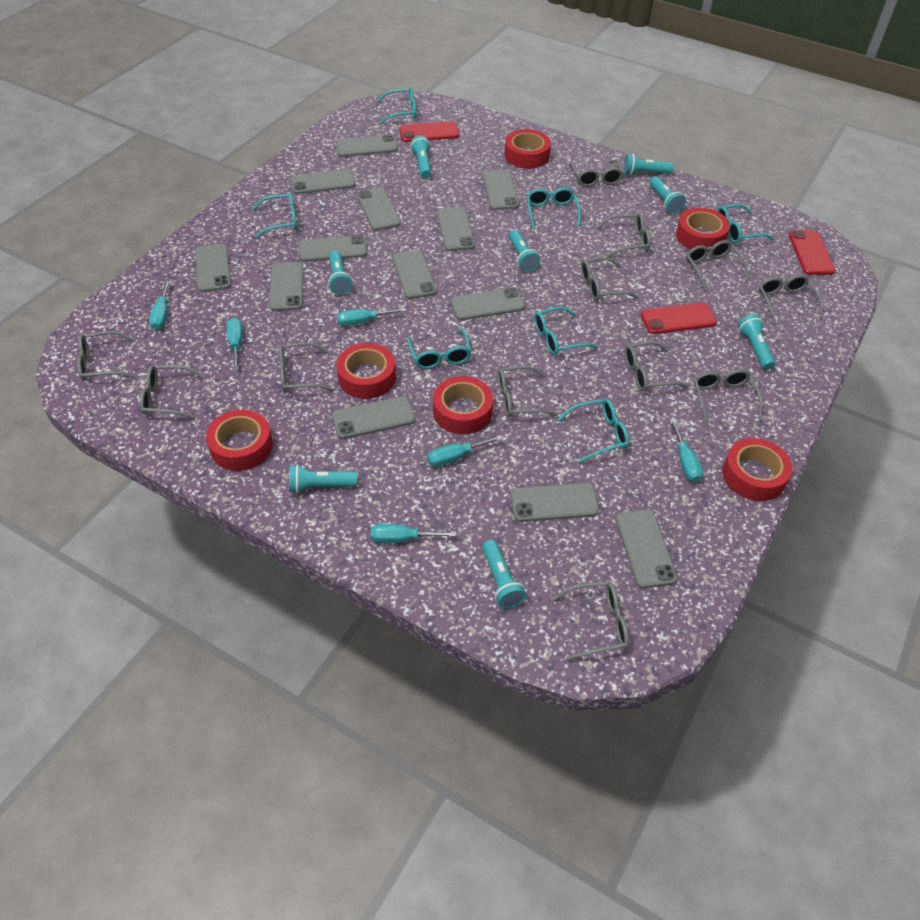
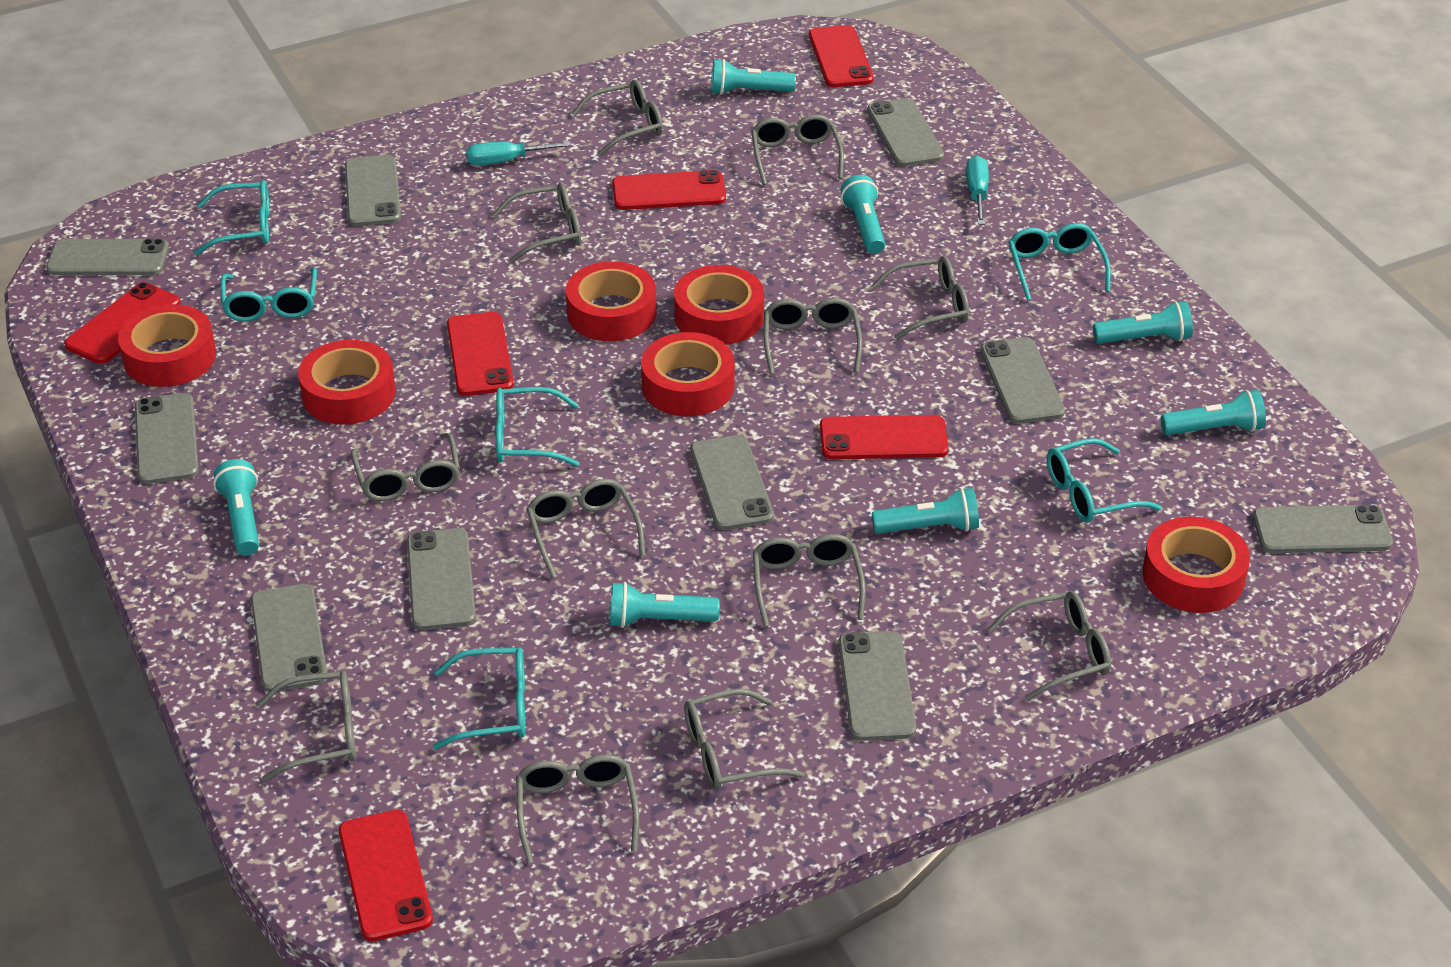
grey phone: 13 -> 10
red phone: 3 -> 6
turquoise flashlight: 8 -> 7
turquoise glasses: 7 -> 6
turquoise screwdriver: 6 -> 2

